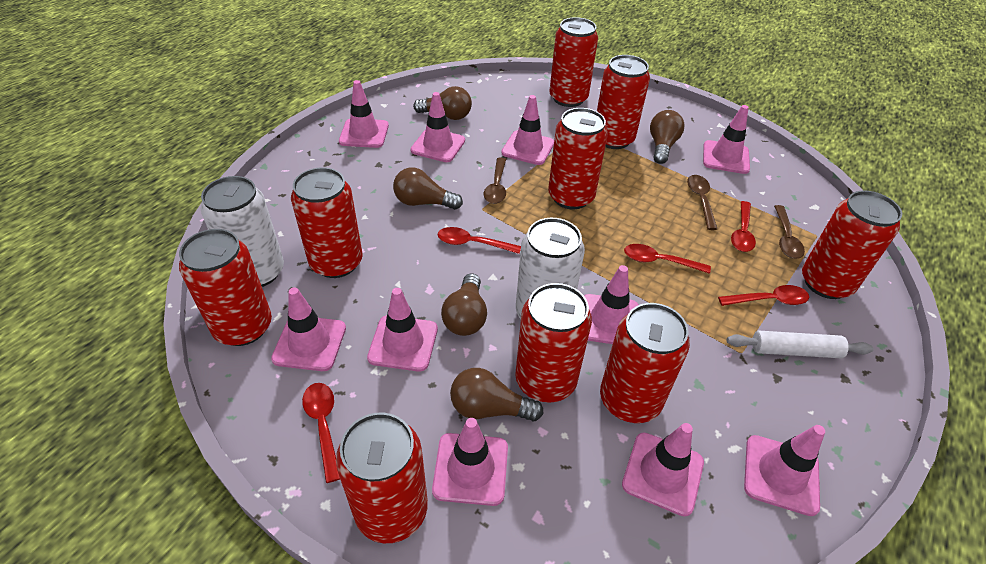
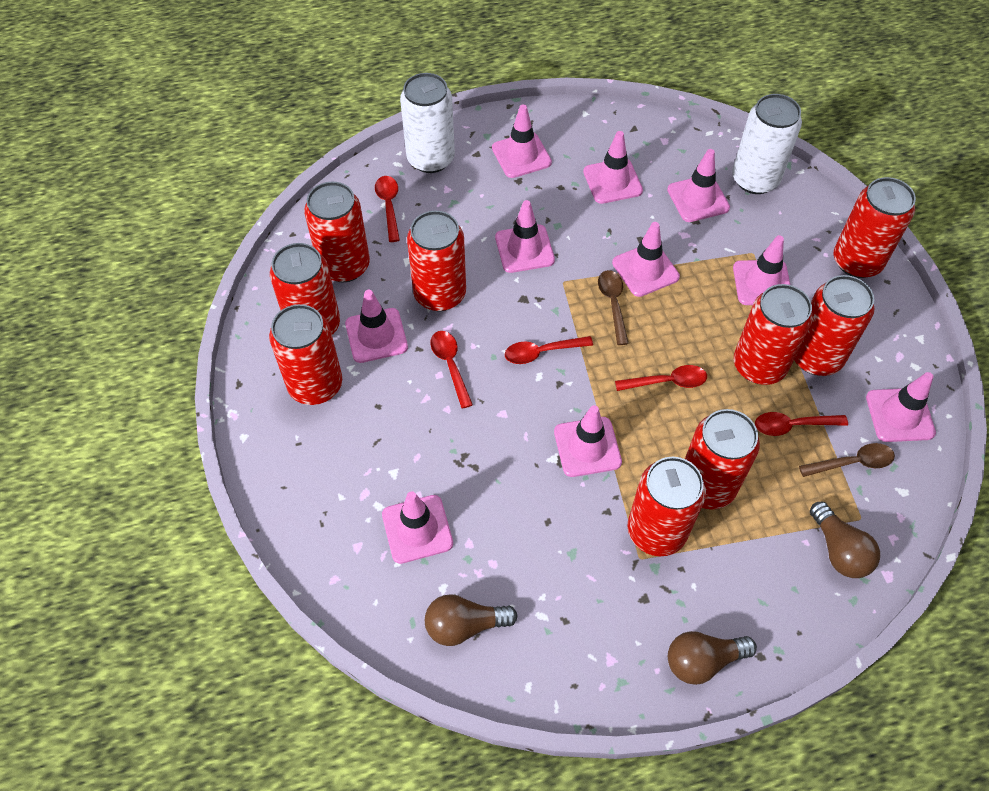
brown light bulb: 5 -> 3
brown spoon: 3 -> 2
white rolling pin: 1 -> 0

